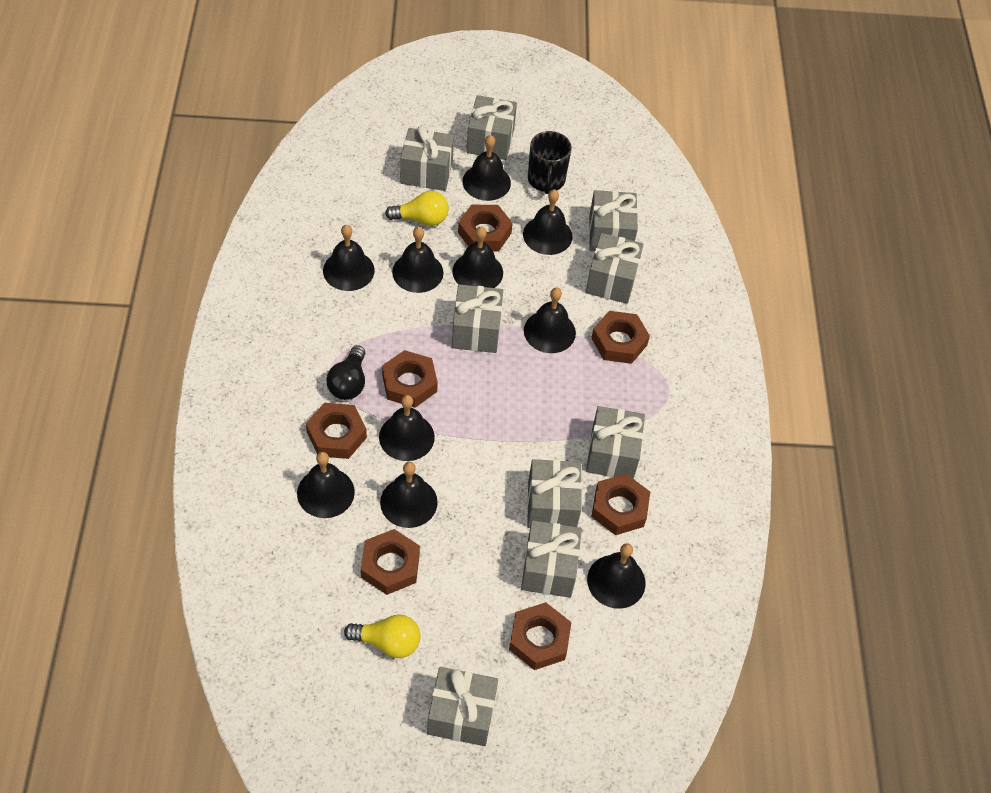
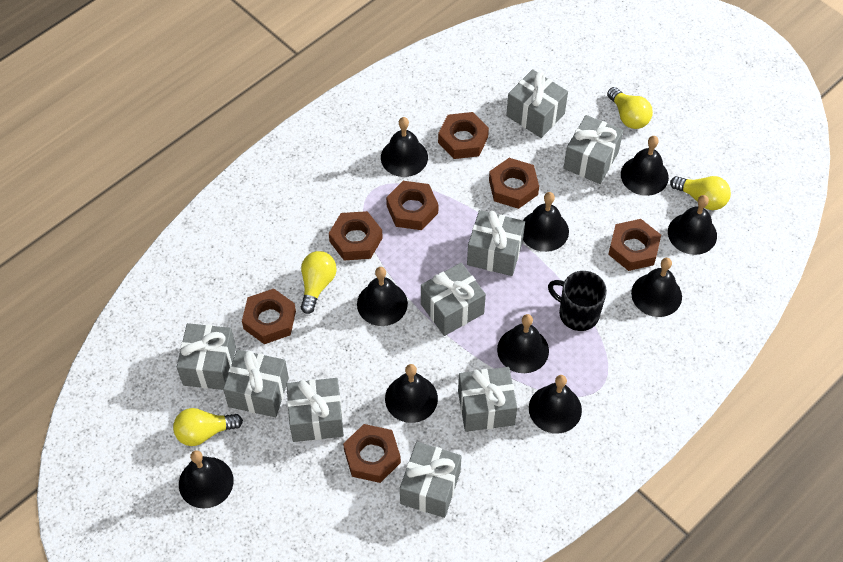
black light bulb: 1 -> 0
yellow light bulb: 2 -> 4

